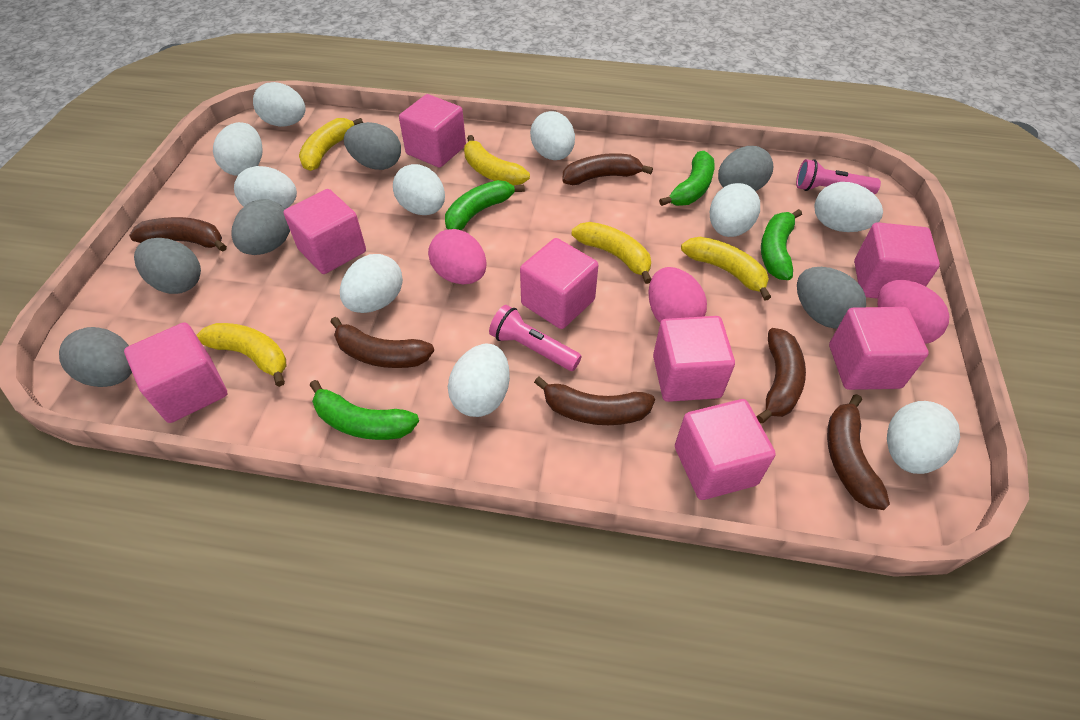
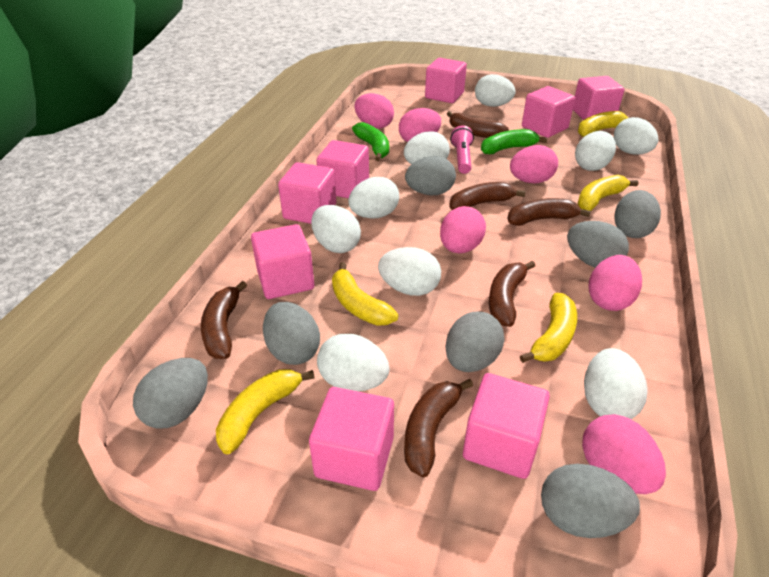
green banana: 4 -> 2
grey egg: 6 -> 7
pink egg: 3 -> 6
pink flashlight: 2 -> 1
white egg: 10 -> 9

